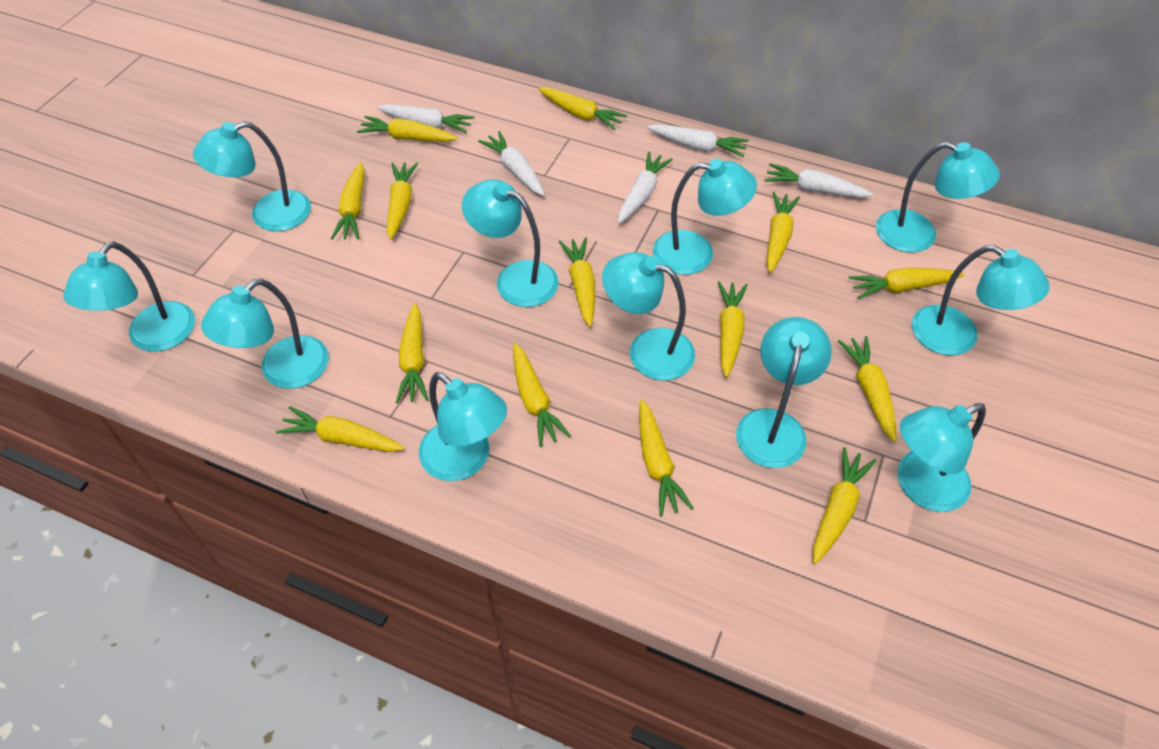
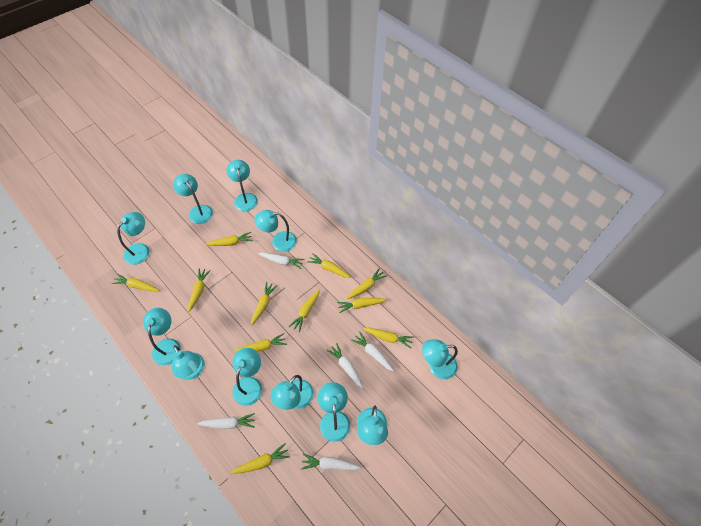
yellow carrot: 14 -> 11

